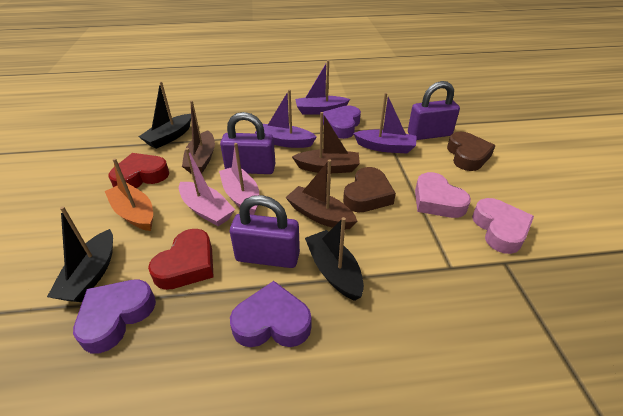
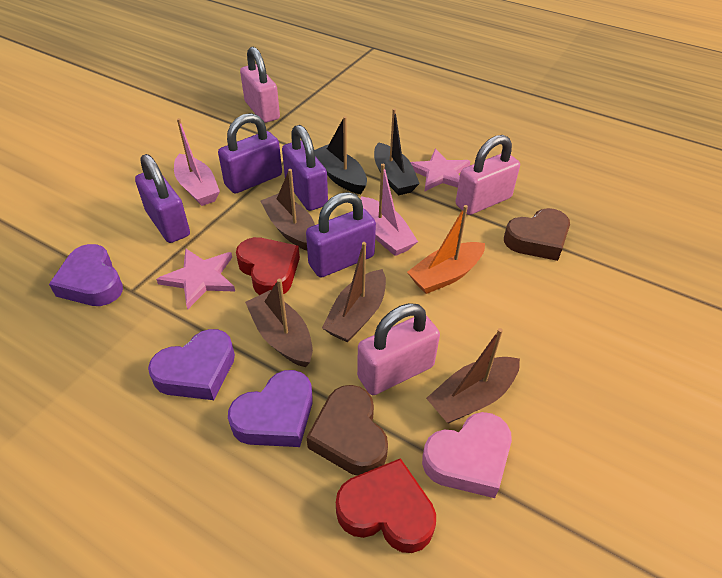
black boat: 3 -> 2
brown boat: 3 -> 4
pink heart: 2 -> 1
pink padlock: 0 -> 3
pink star: 0 -> 2
purple boat: 3 -> 0
purple padlock: 3 -> 4

